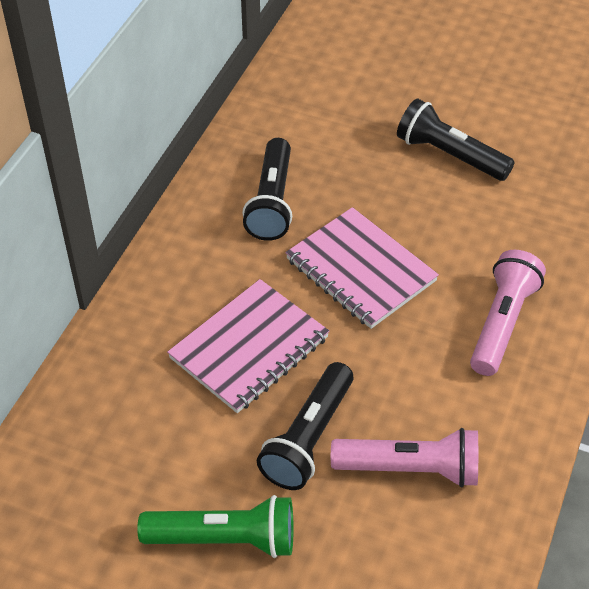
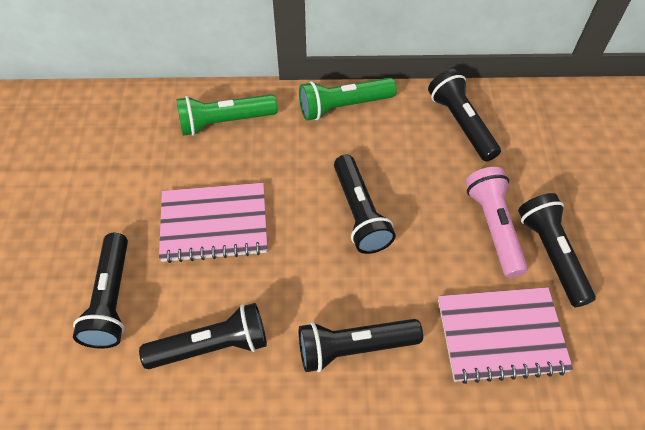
black flashlight: 3 -> 6
green flashlight: 1 -> 2
pink flashlight: 2 -> 1

